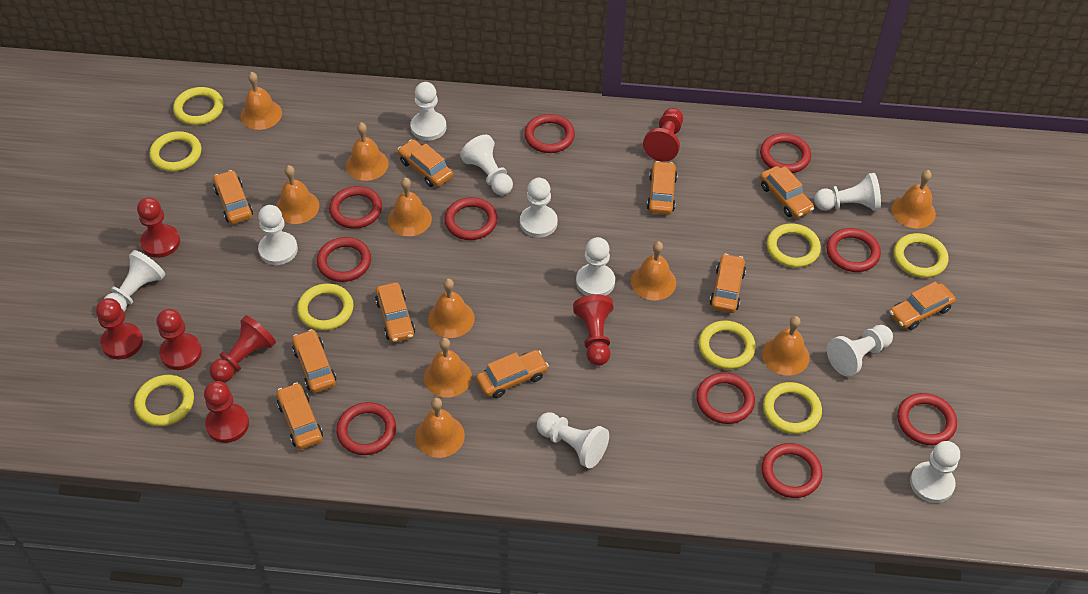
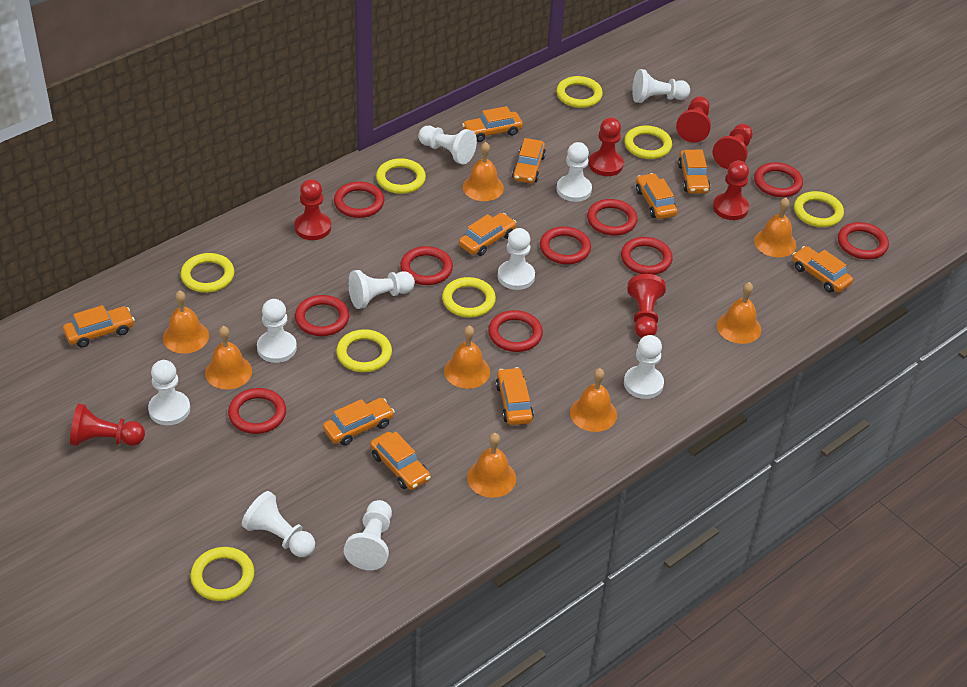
orange bell: 10 -> 8

